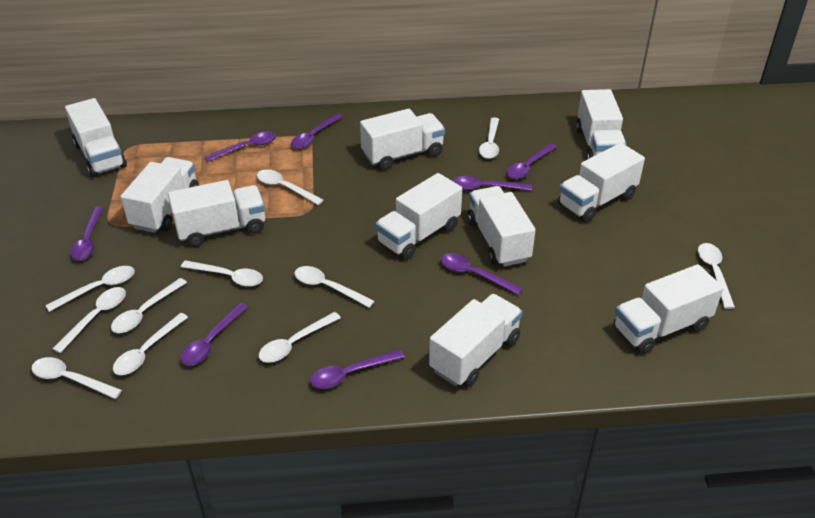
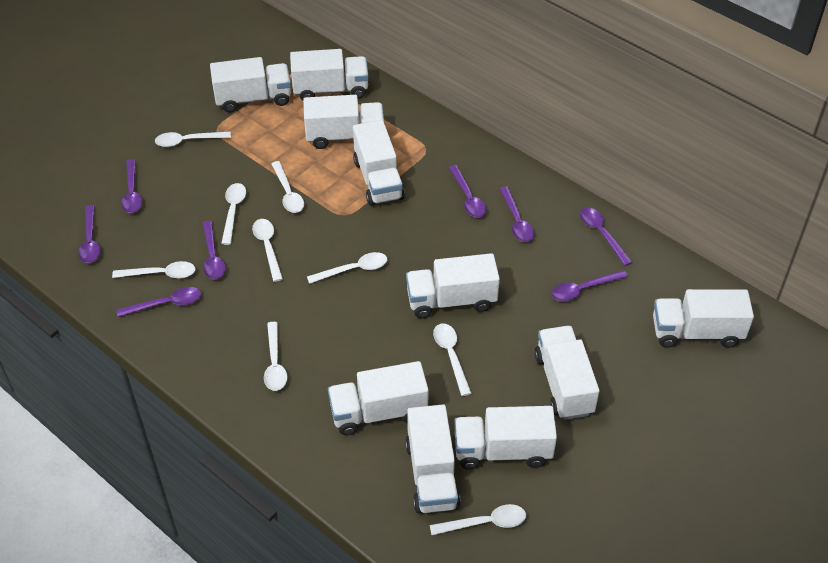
white spoon: 11 -> 9

